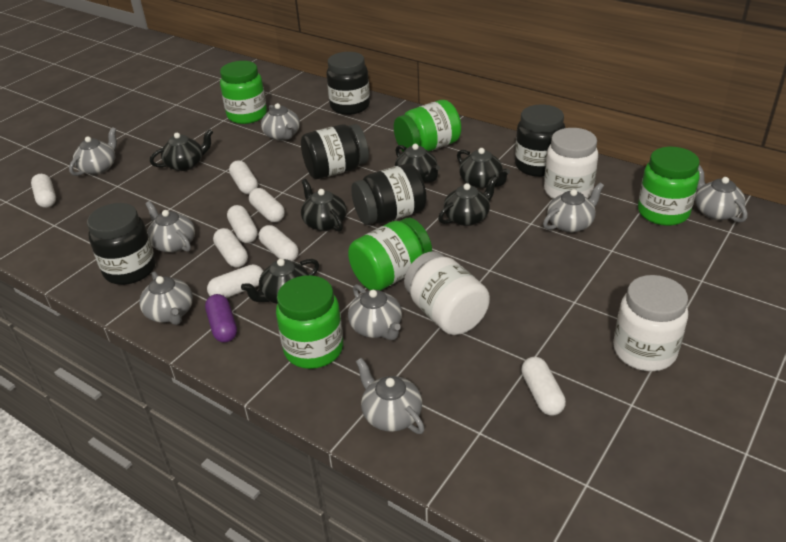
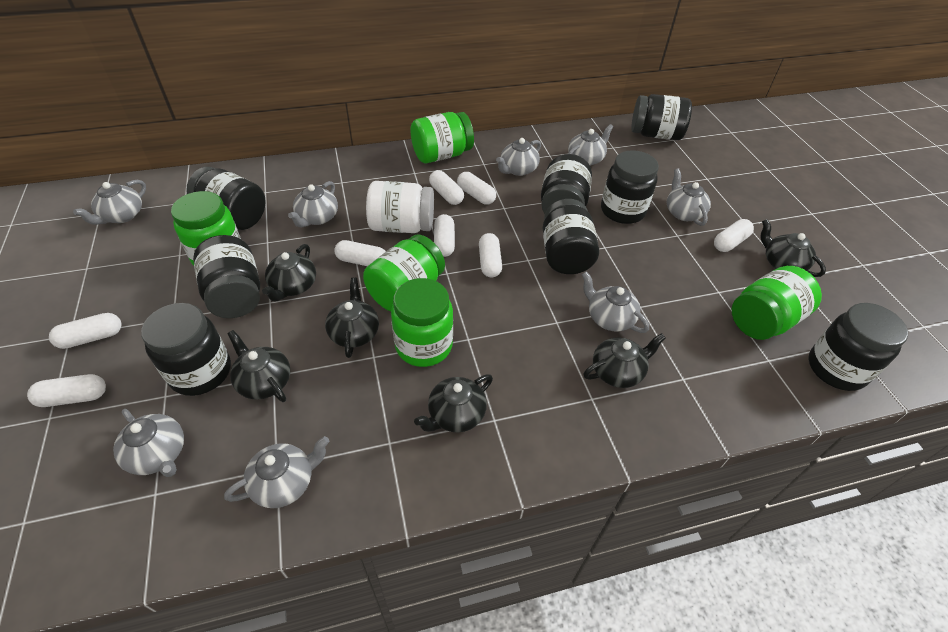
black jar: 5 -> 8
purple capsule: 1 -> 0
white jar: 3 -> 1

